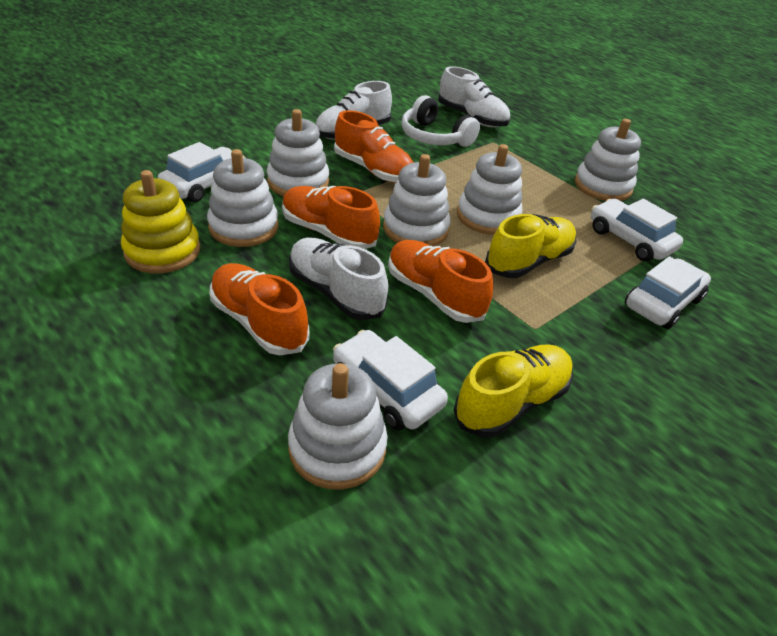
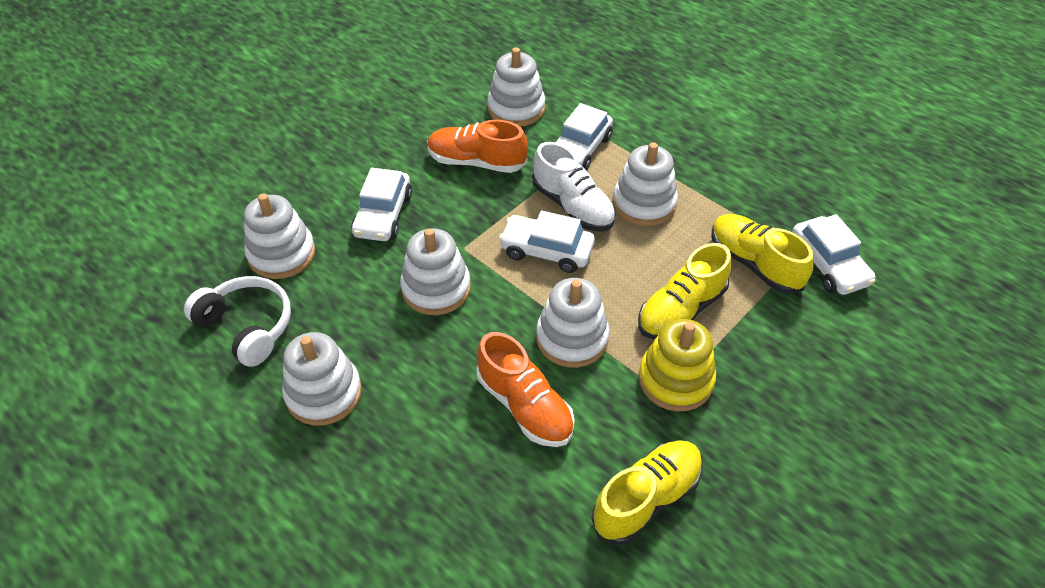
orange shoe: 4 -> 2
white shoe: 3 -> 1
yellow shoe: 2 -> 3

